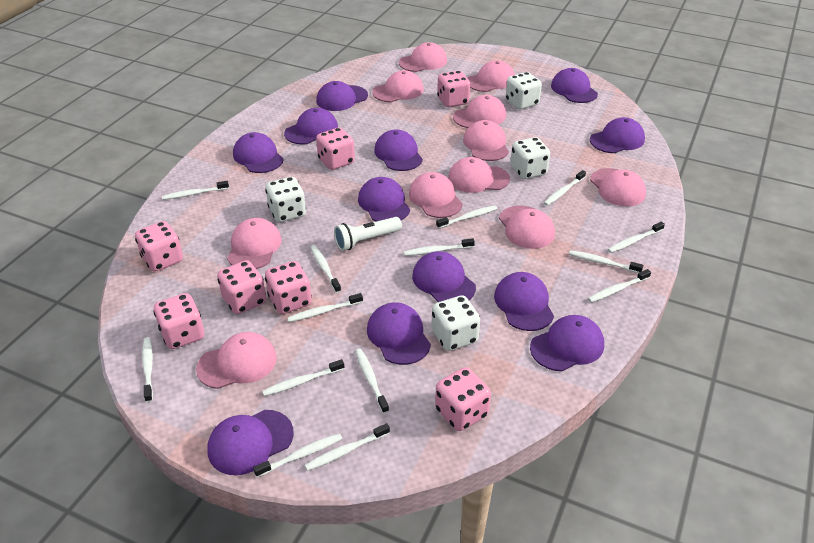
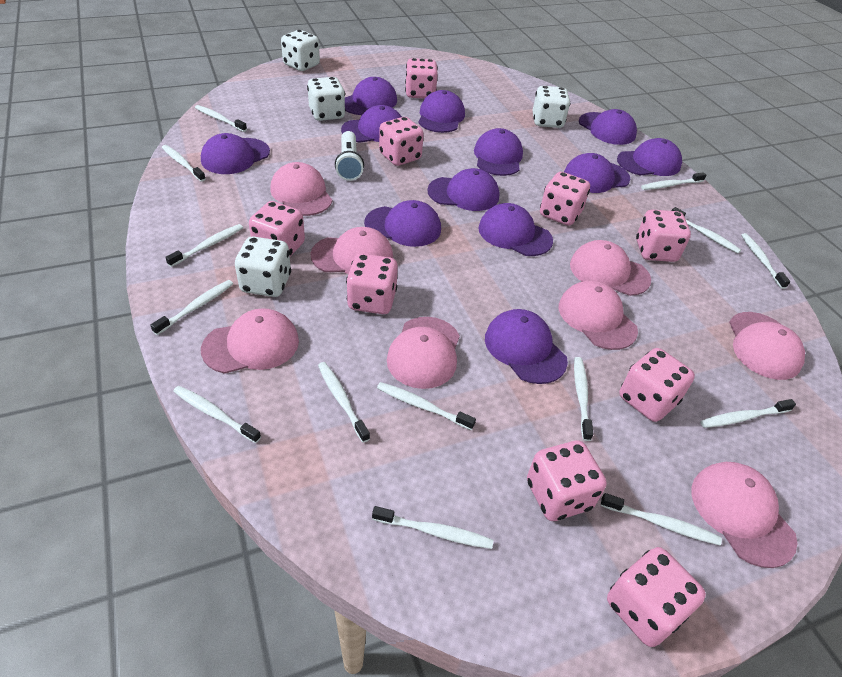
pink cap: 11 -> 8
pink dice: 7 -> 9

